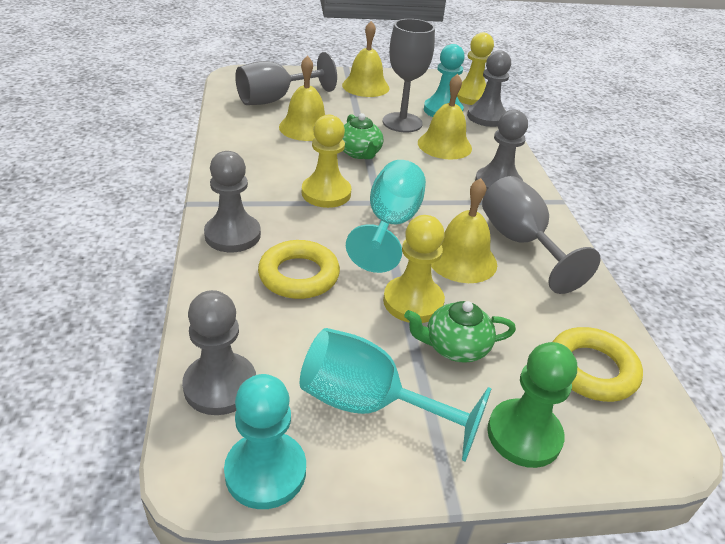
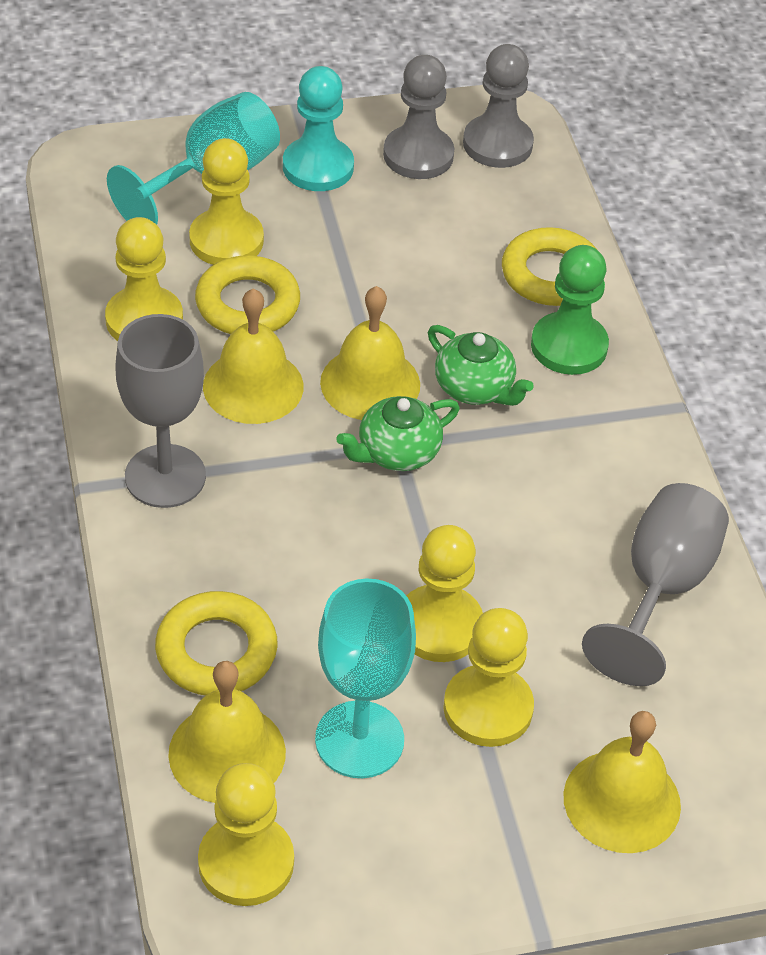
grey goblet: 3 -> 2
grey pawn: 4 -> 2
turquoise pawn: 2 -> 1
yellow pawn: 3 -> 5
yellow ring: 2 -> 3

